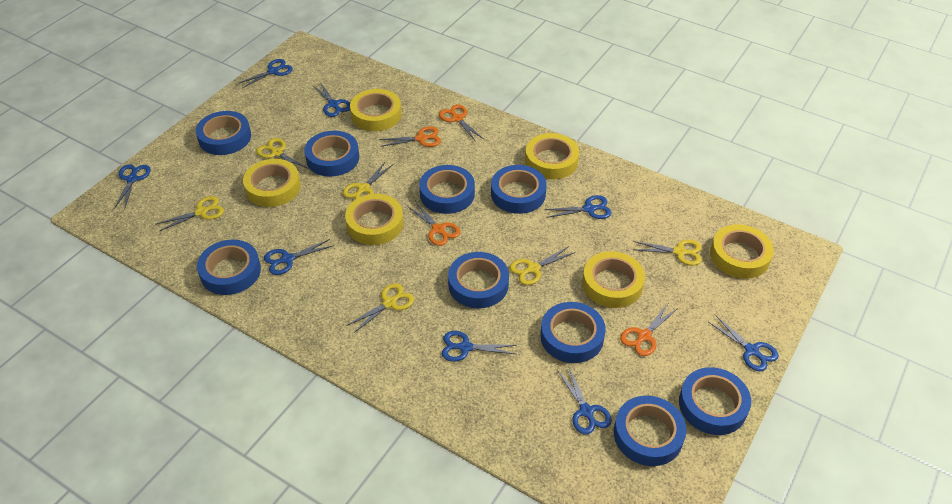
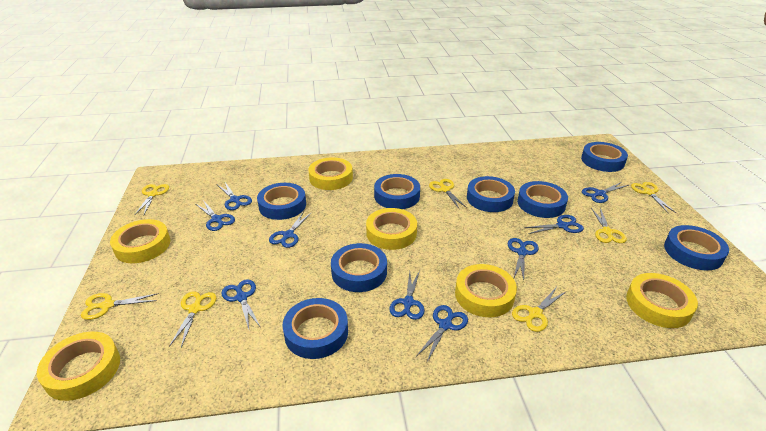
blue scissors: 8 -> 9
blue tape: 9 -> 8
orange scissors: 4 -> 0
yellow scissors: 6 -> 7

